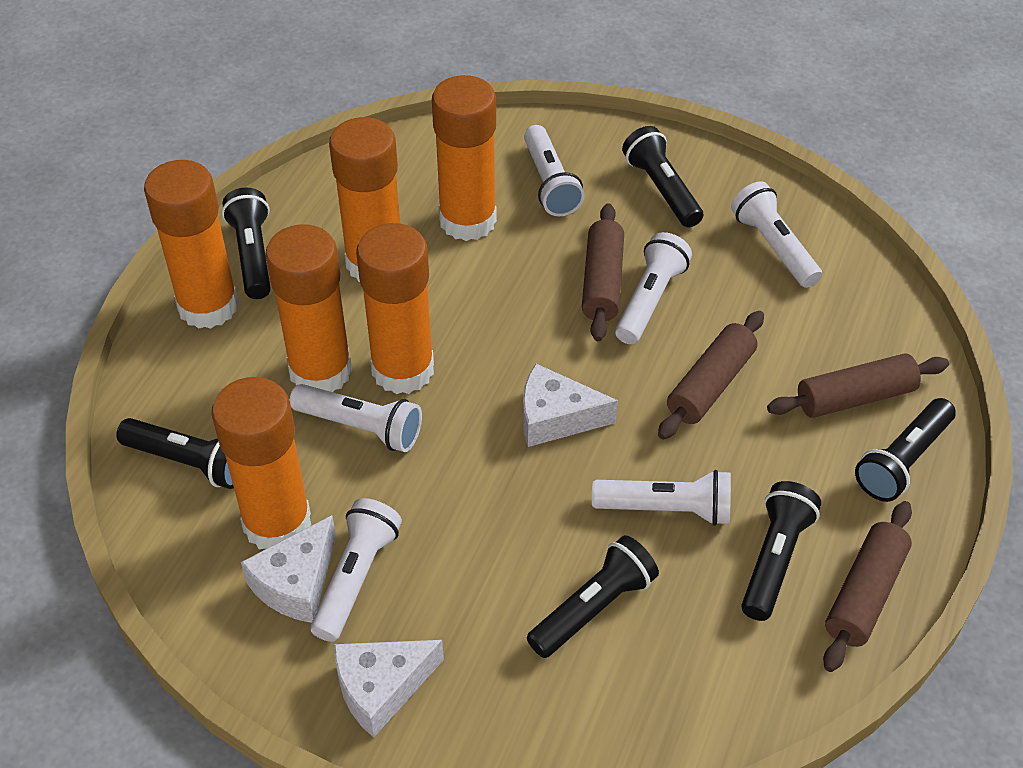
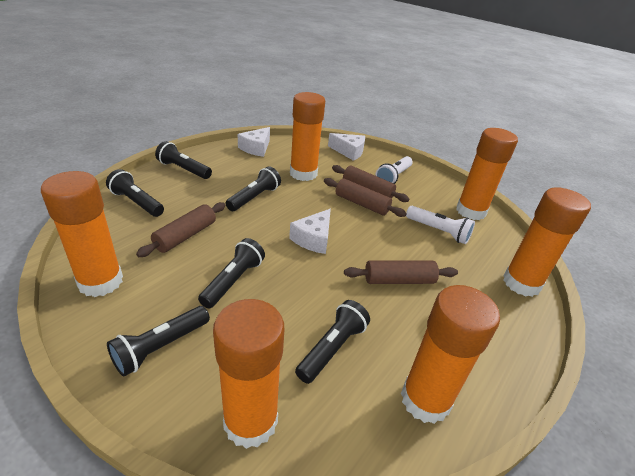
white flashlight: 6 -> 2

